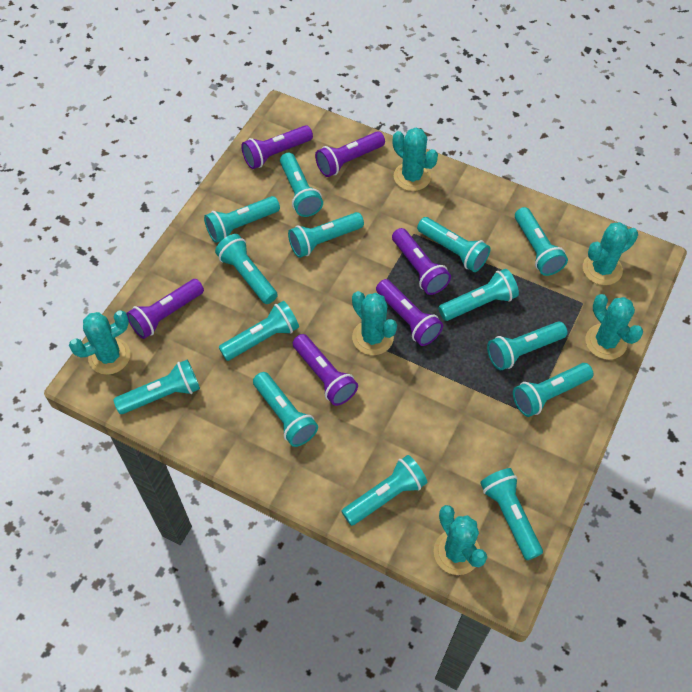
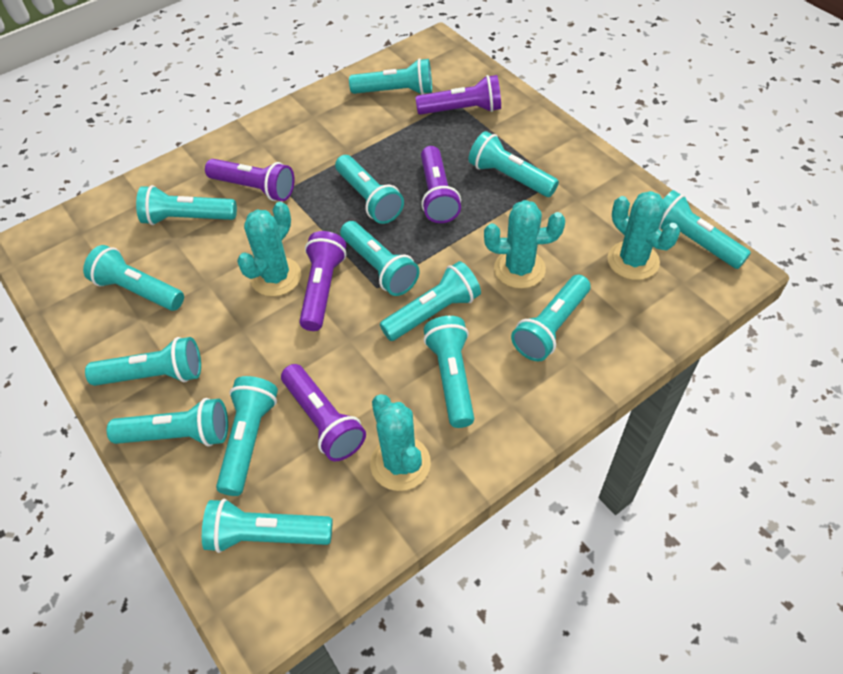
purple flashlight: 6 -> 5
turquoise cactus: 6 -> 4

